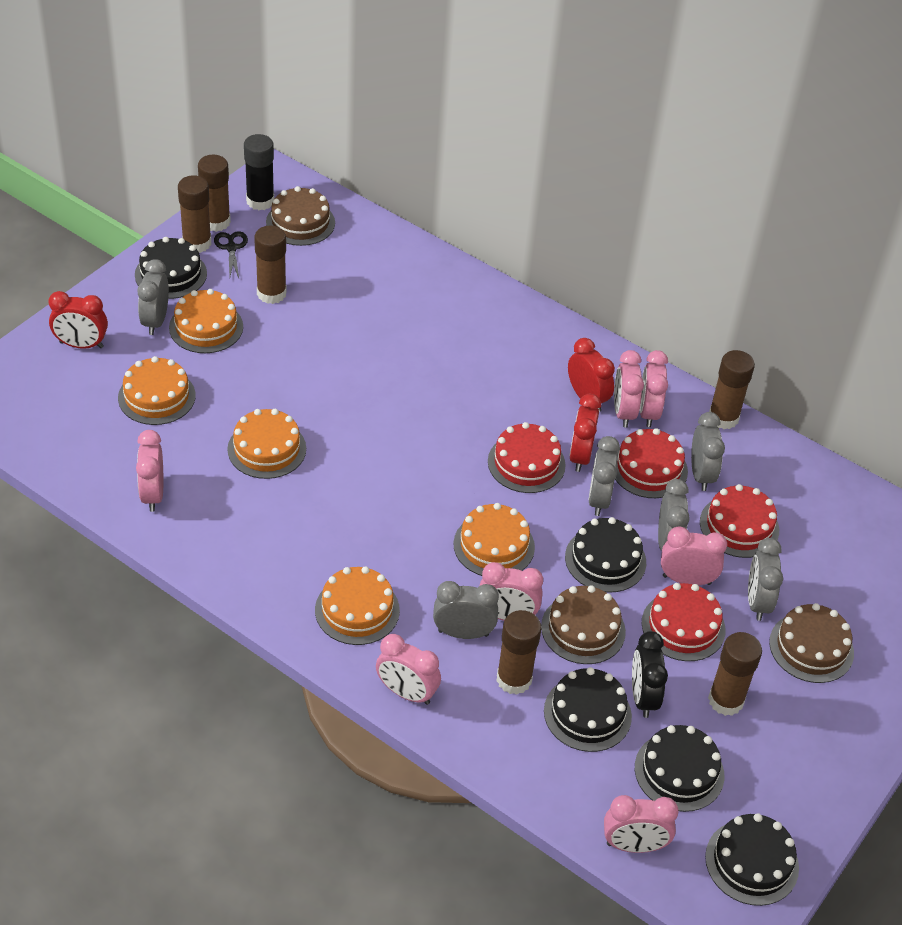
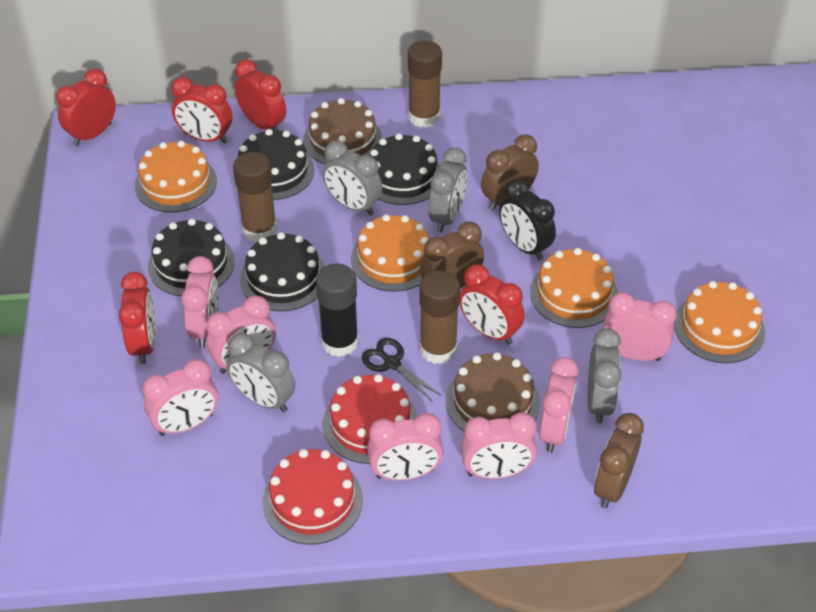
black cake: 5 -> 4
brown cake: 3 -> 2
brown clock: 0 -> 3
brown glue stick: 6 -> 3
grey clock: 6 -> 4
orange cake: 5 -> 4
red cake: 4 -> 2
red clock: 3 -> 5

